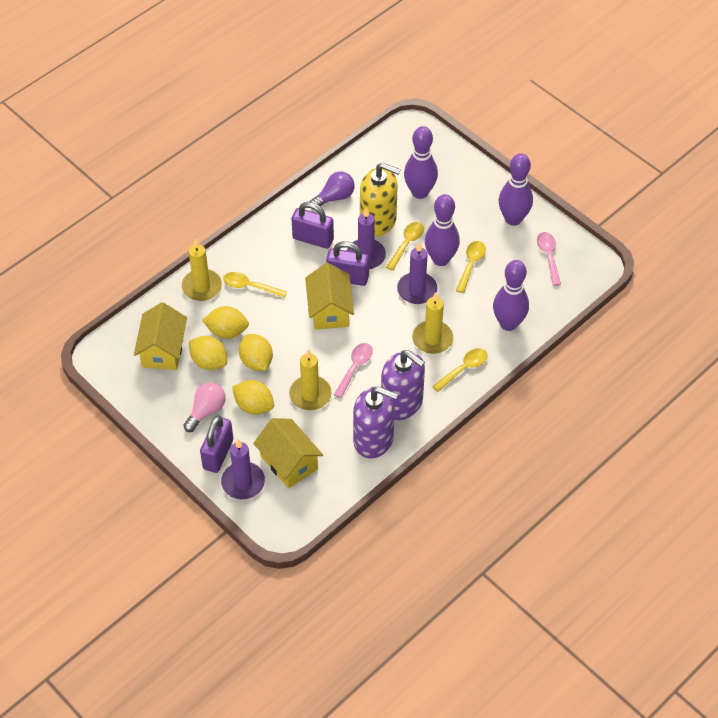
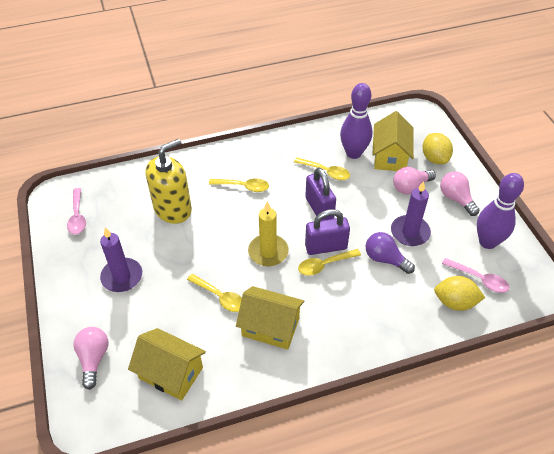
pink light bulb: 1 -> 3
purple bowling pin: 4 -> 2
purple candle: 3 -> 2
purple padlock: 3 -> 2
purple soap dispenser: 2 -> 0
yellow candle: 3 -> 1
yellow lemon: 4 -> 2

